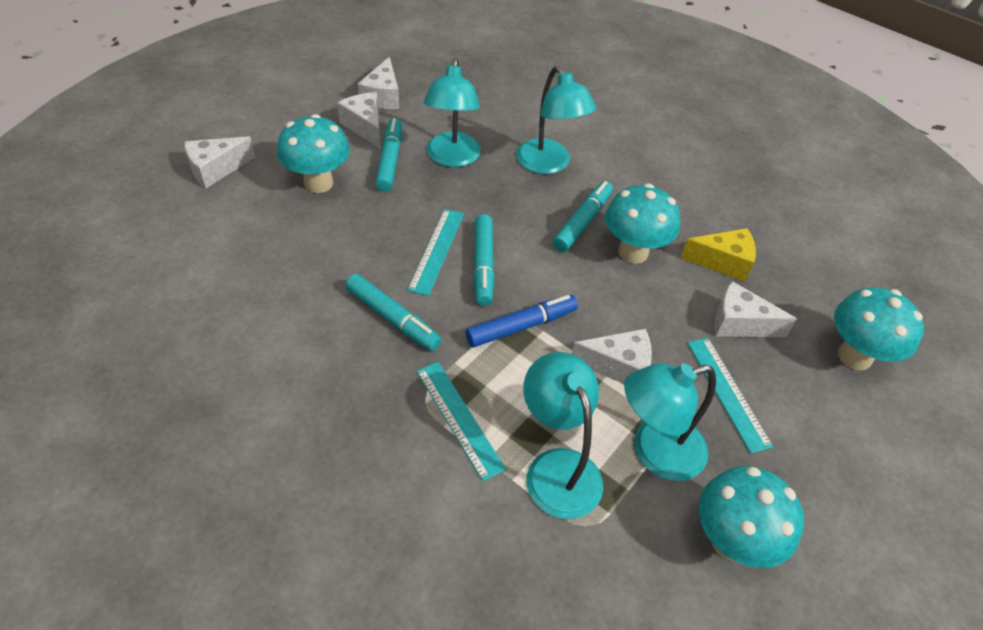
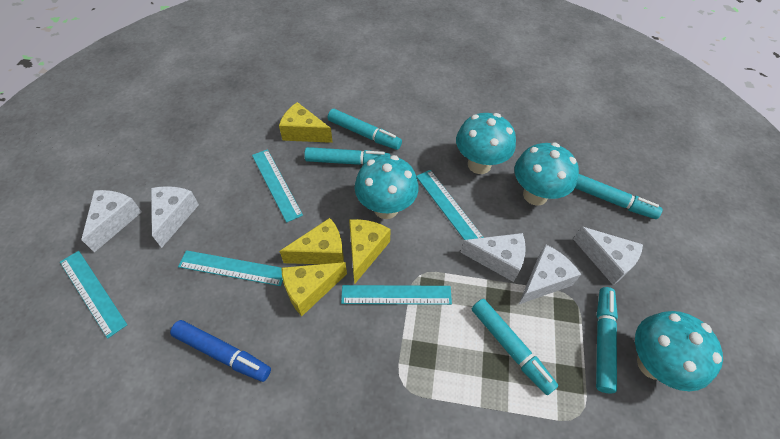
turquoise lamp: 4 -> 0
turquoise marker: 4 -> 5
turquoise ruler: 3 -> 5
yellow cheese: 1 -> 4

